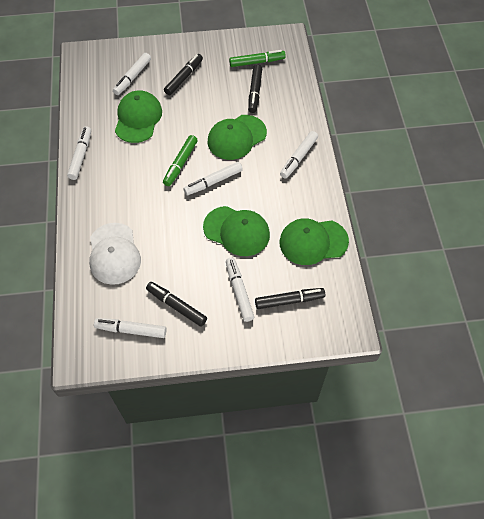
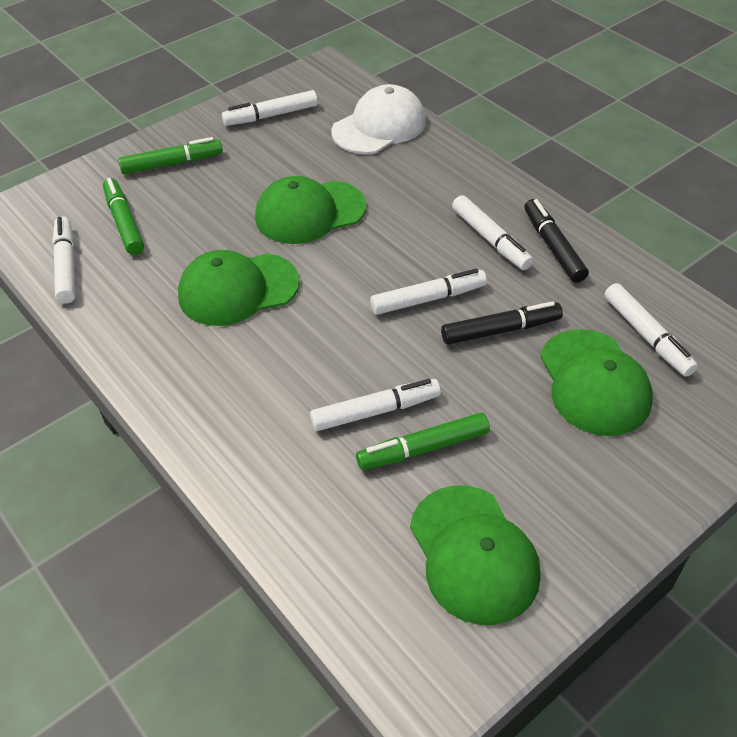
black marker: 4 -> 2
green marker: 2 -> 3

